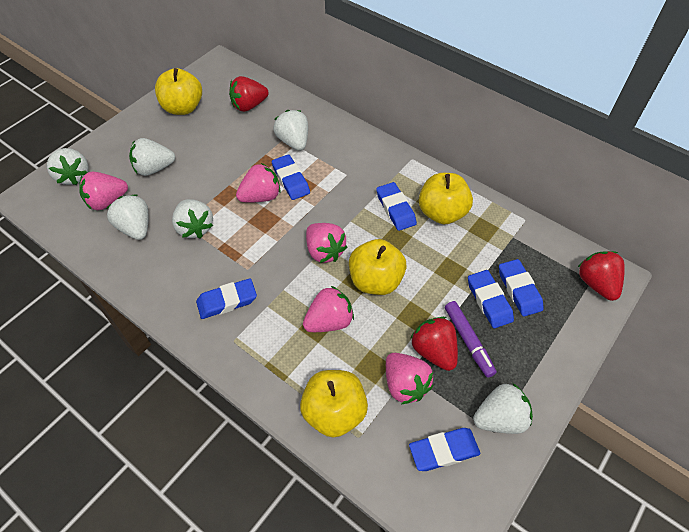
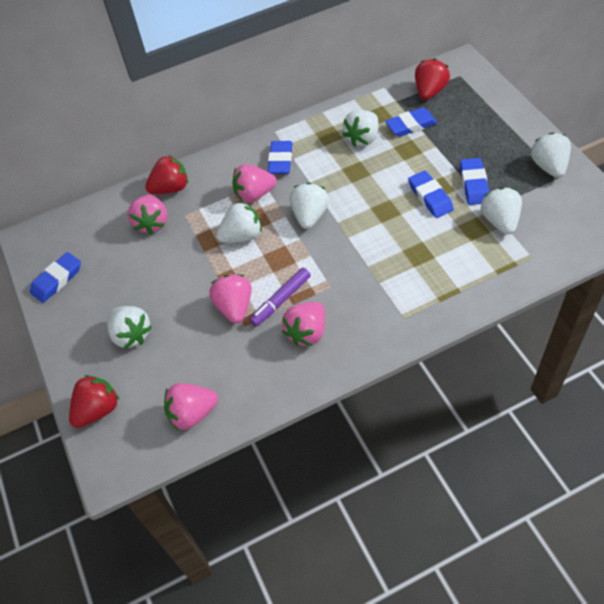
blue eraser: 6 -> 5
yellow apple: 4 -> 0

